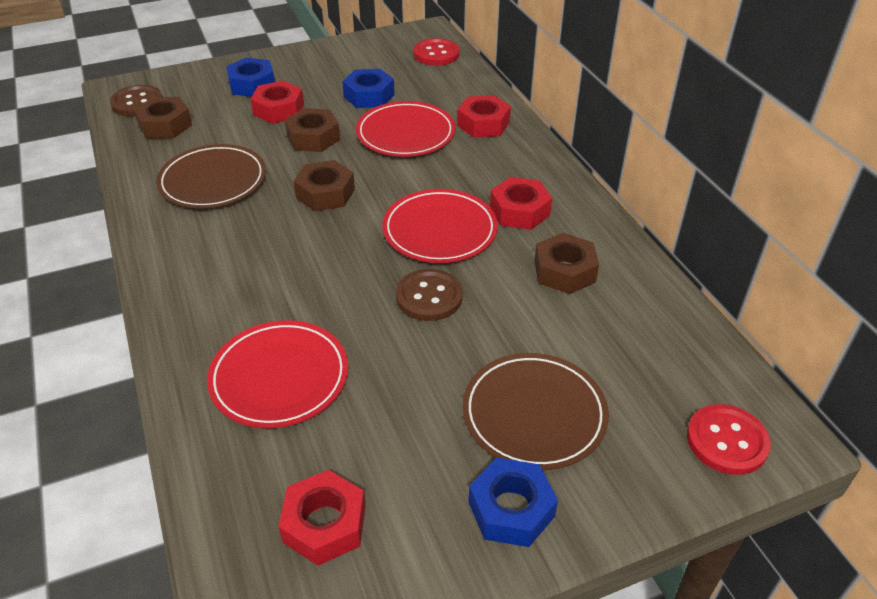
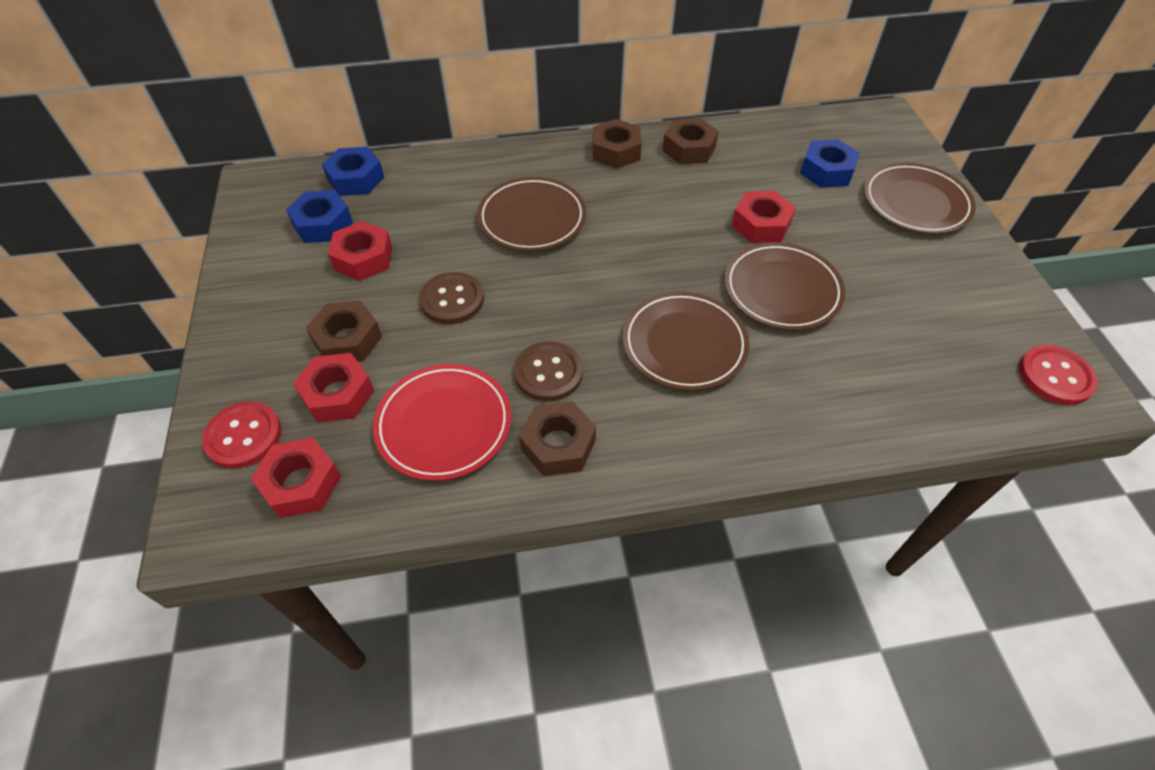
brown plate: 2 -> 4
red plate: 3 -> 1

